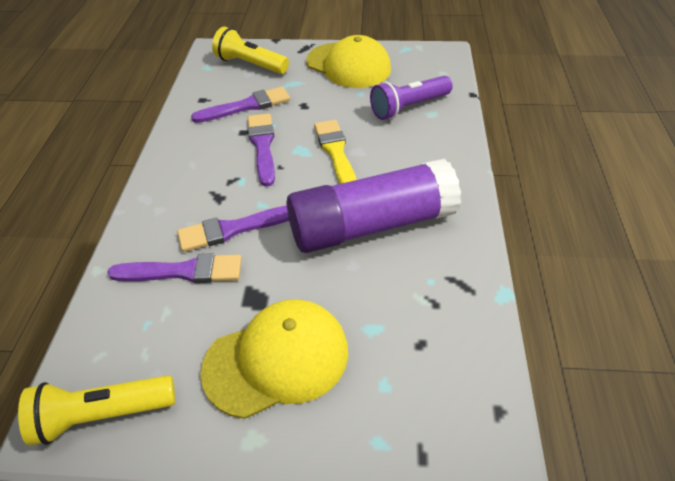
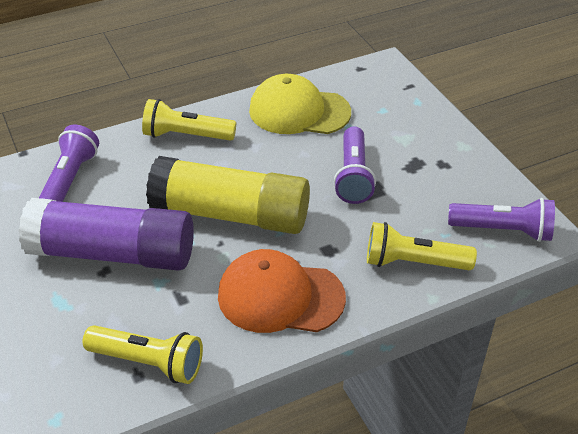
orange cap: 0 -> 1
purple brush: 4 -> 0
purple flashlight: 1 -> 3
yellow brush: 1 -> 0
yellow cap: 2 -> 1
yellow flashlight: 2 -> 3
yellow glue stick: 0 -> 1

